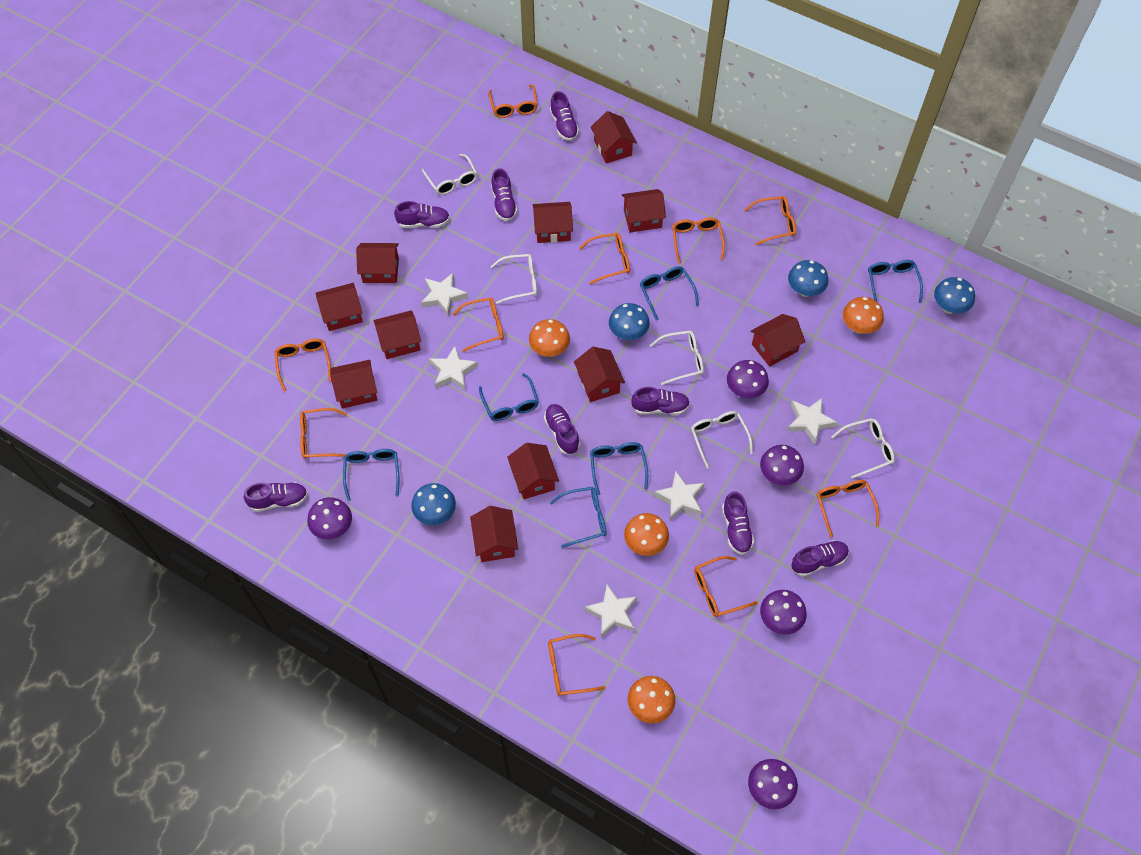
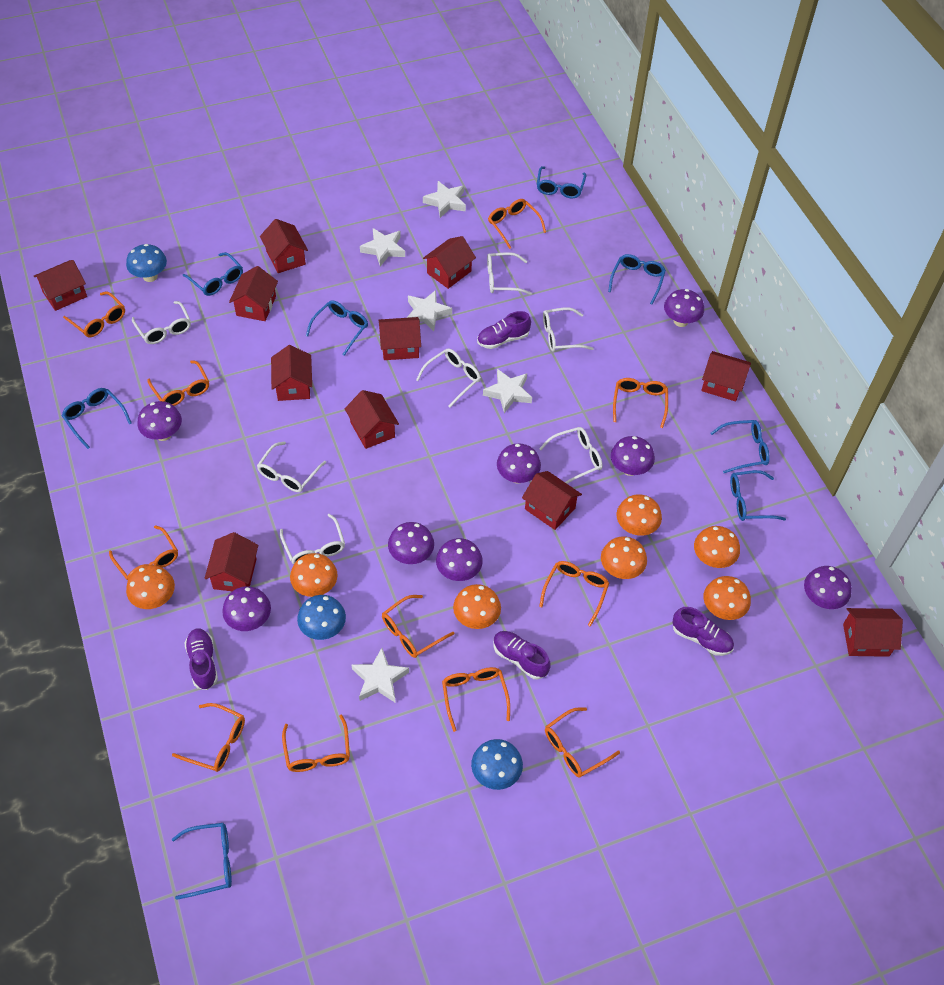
blue glasses: 6 -> 8
blue mushroom: 4 -> 3
orange glasses: 10 -> 11
orange mushroom: 4 -> 7
purple mushroom: 5 -> 8
purple shoe: 8 -> 4
white glasses: 5 -> 7

